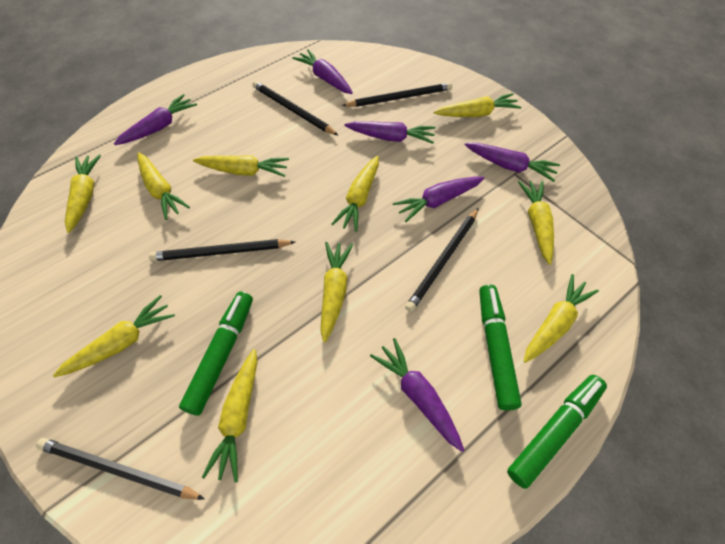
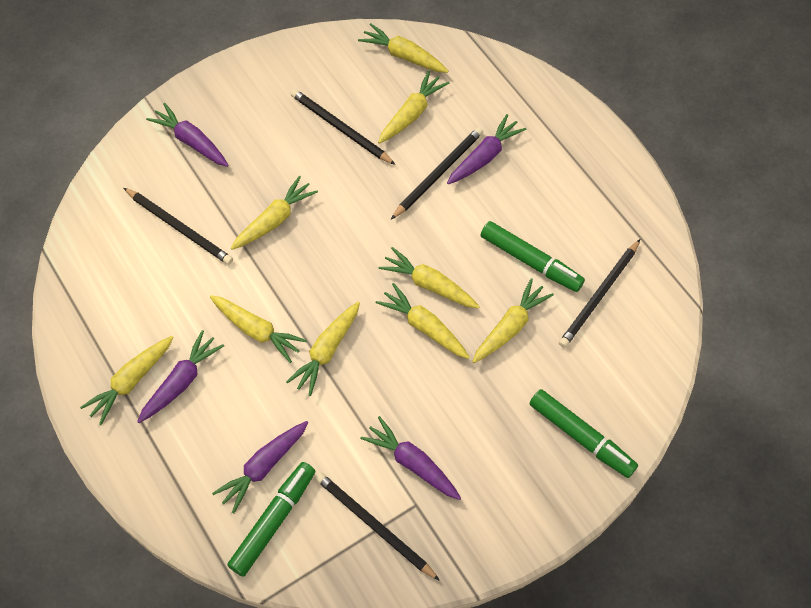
purple carrot: 6 -> 5
yellow carrot: 10 -> 9

